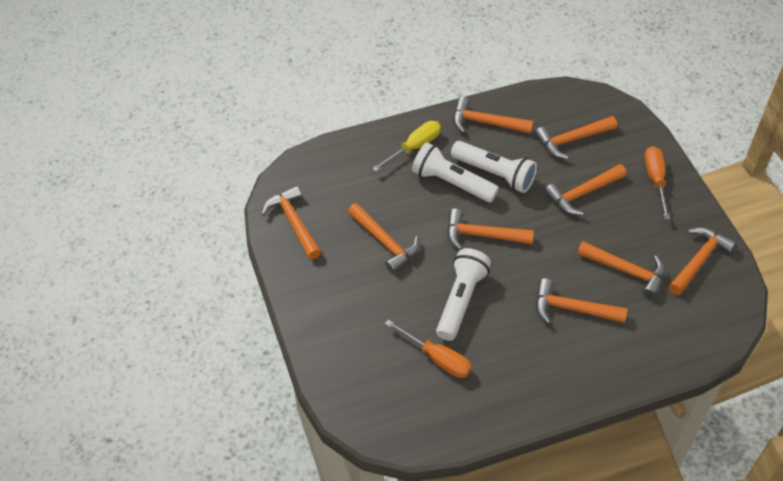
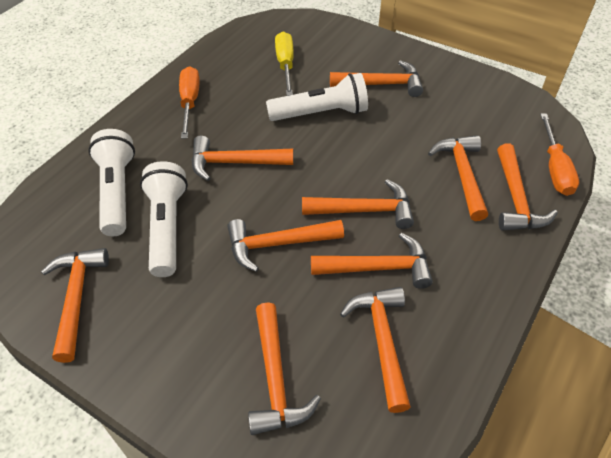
orange hammer: 9 -> 10

